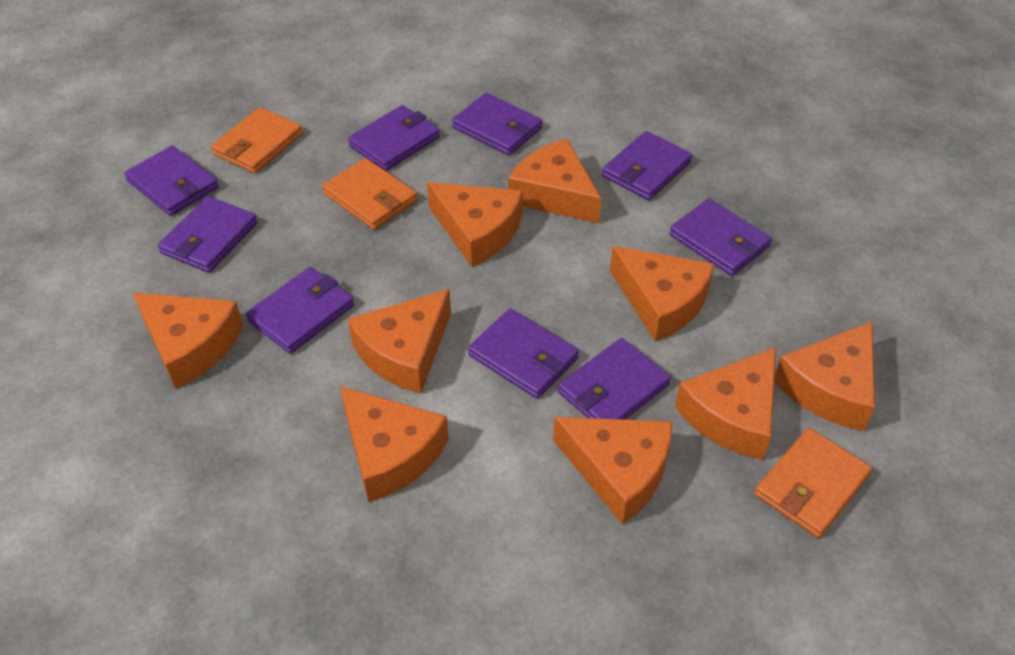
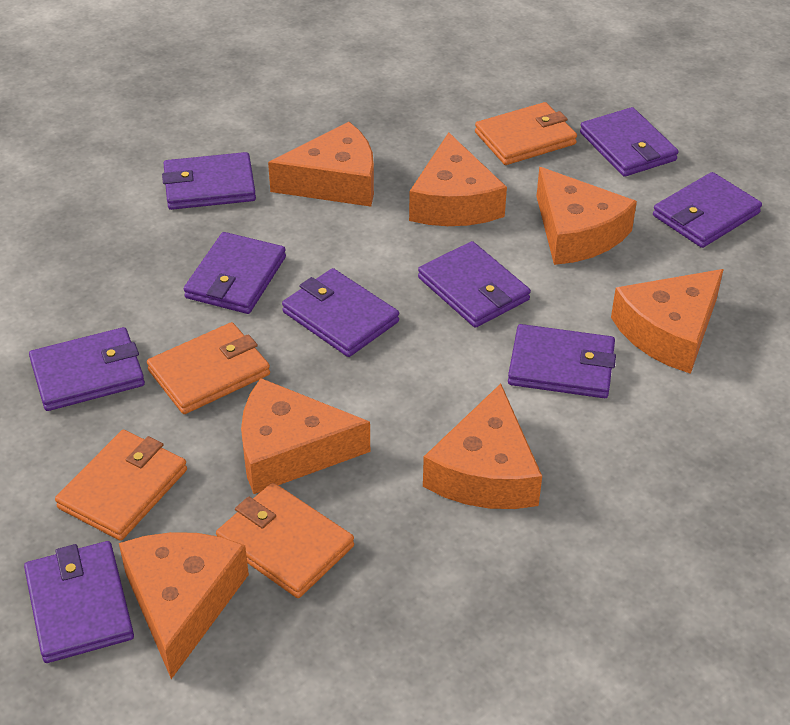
orange cheese: 9 -> 7
orange wallet: 3 -> 4

